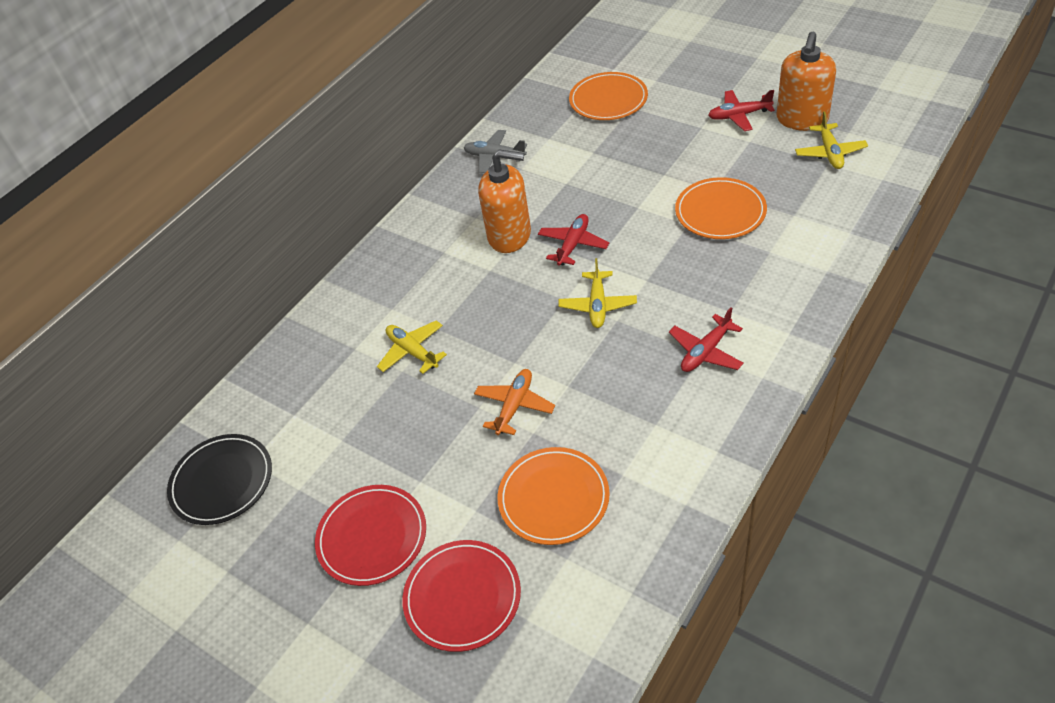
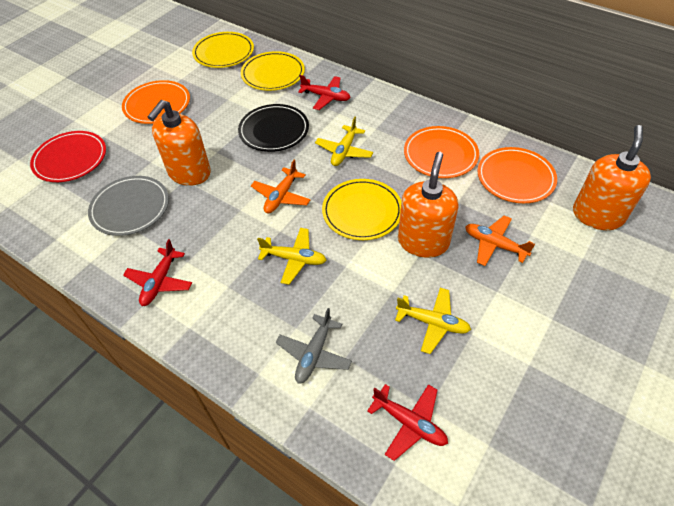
grey plate: 0 -> 1
orange plane: 1 -> 2
orange soap dispenser: 2 -> 3
red plate: 2 -> 1
yellow plate: 0 -> 3

